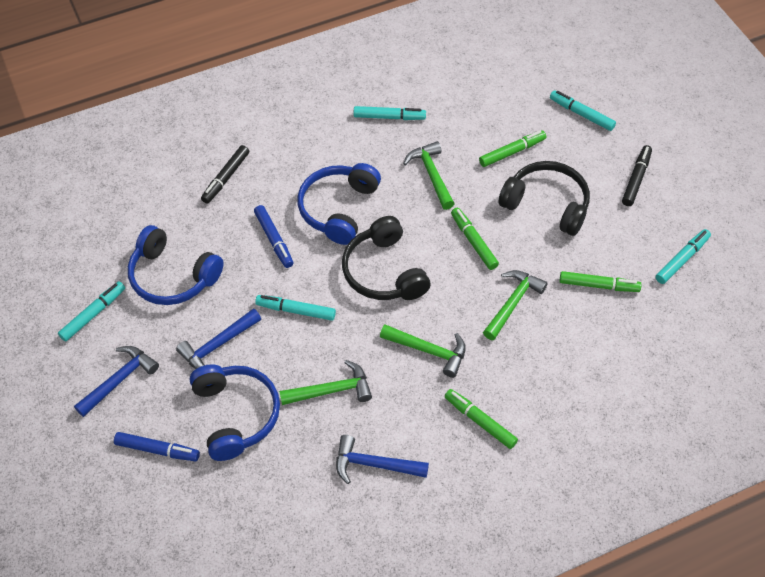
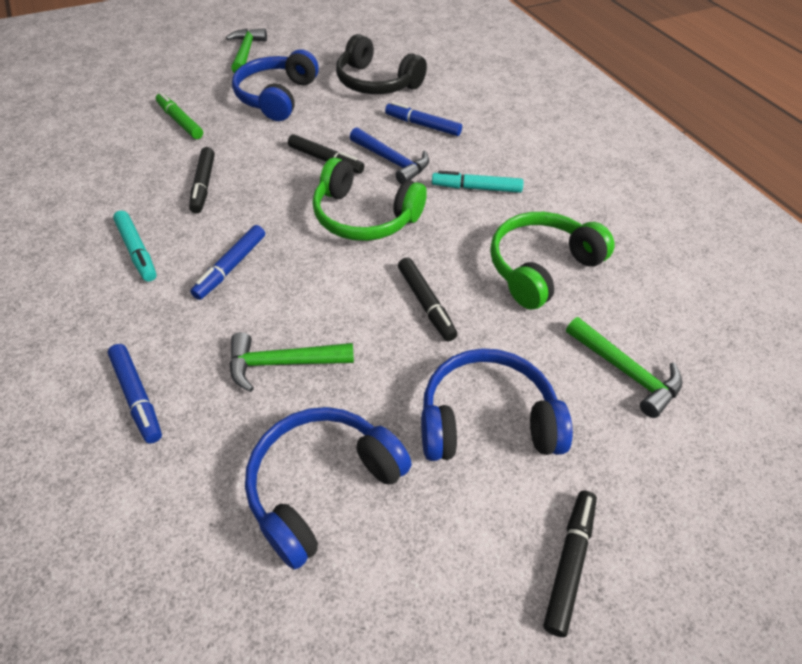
black headphones: 2 -> 1
black marker: 2 -> 4
blue hammer: 3 -> 1
blue marker: 2 -> 3
green hammer: 4 -> 3
green headphones: 0 -> 2
green marker: 4 -> 1
turquoise marker: 5 -> 2

